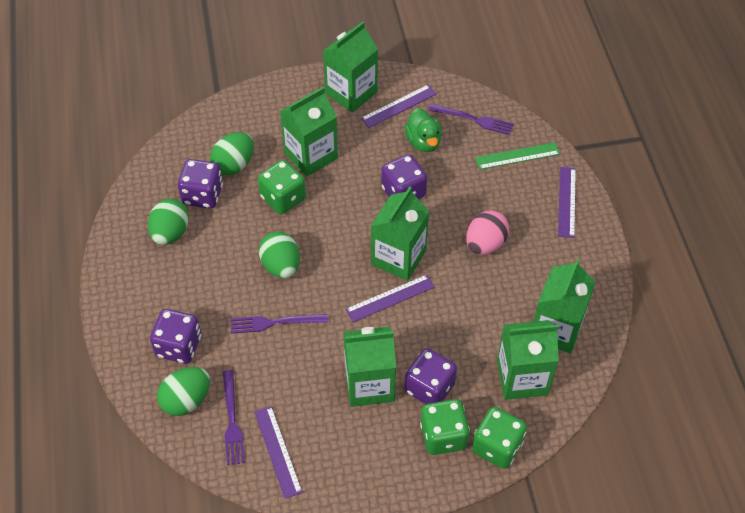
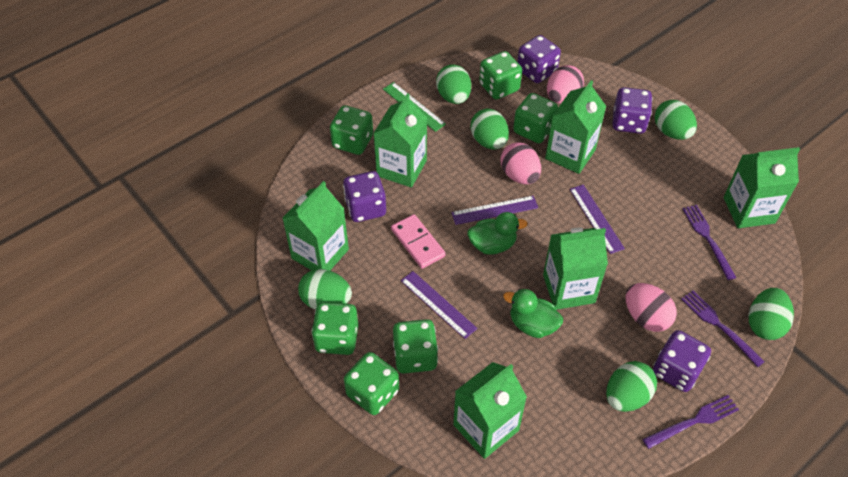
green dice: 3 -> 6
green duck: 1 -> 2
green egg: 4 -> 6
pink domino: 0 -> 1
pink egg: 1 -> 3
purple ruler: 4 -> 3

